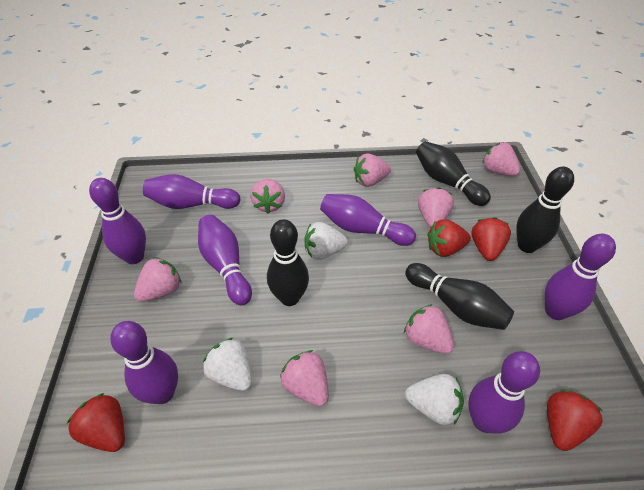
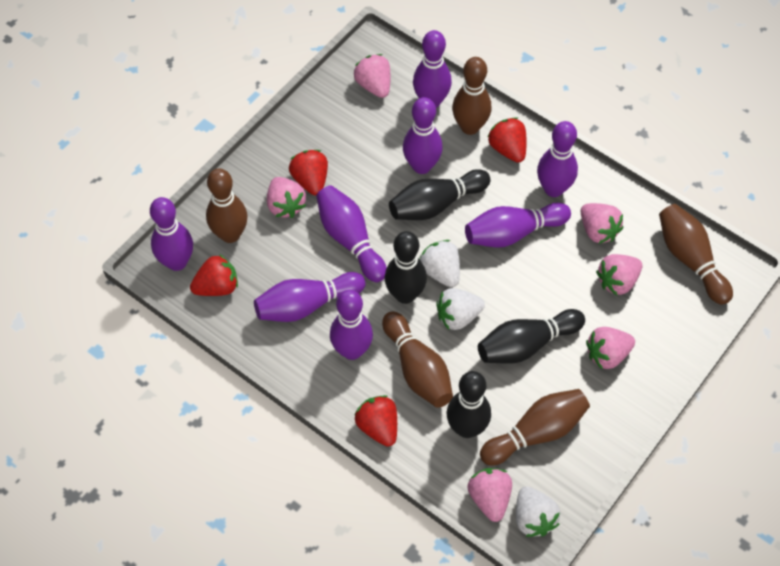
brown bowling pin: 0 -> 5
pink strawberry: 7 -> 6
purple bowling pin: 7 -> 8

